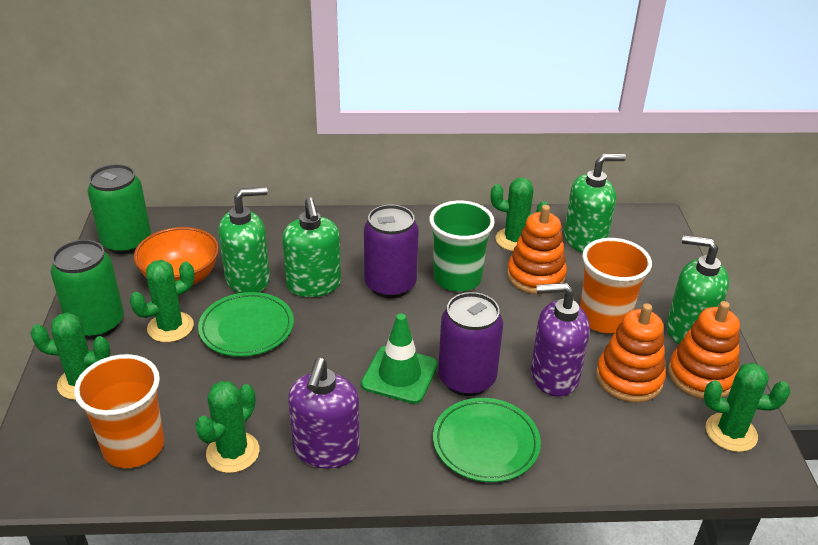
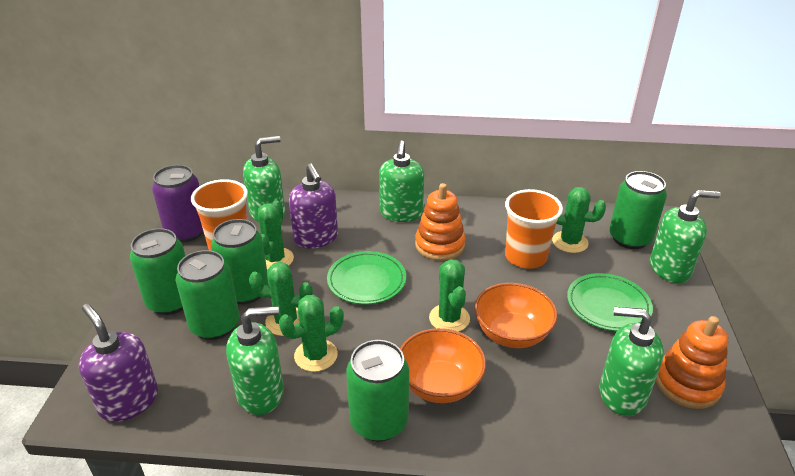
green can: 2 -> 5
green cup: 1 -> 0
green soap dispenser: 4 -> 5
green traffic cone: 1 -> 0
orange bowl: 1 -> 2
orange stacking toy: 3 -> 2
purple can: 2 -> 1

